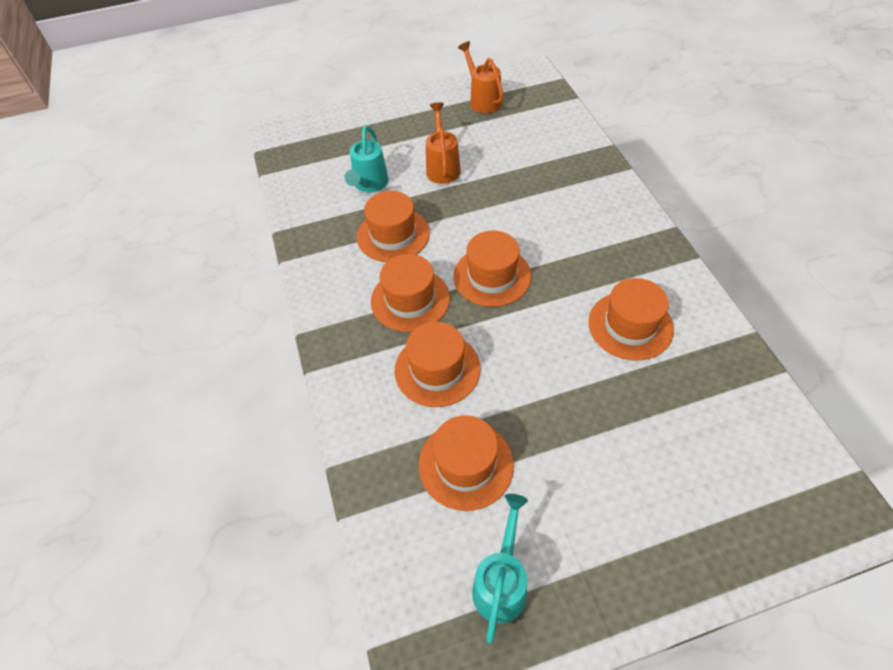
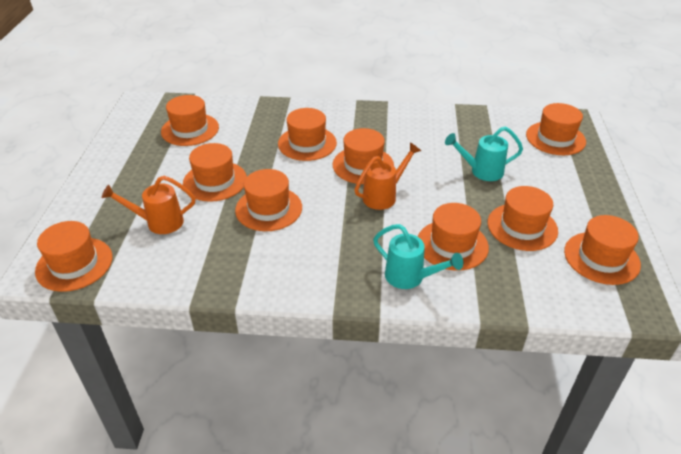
orange hat: 6 -> 10

